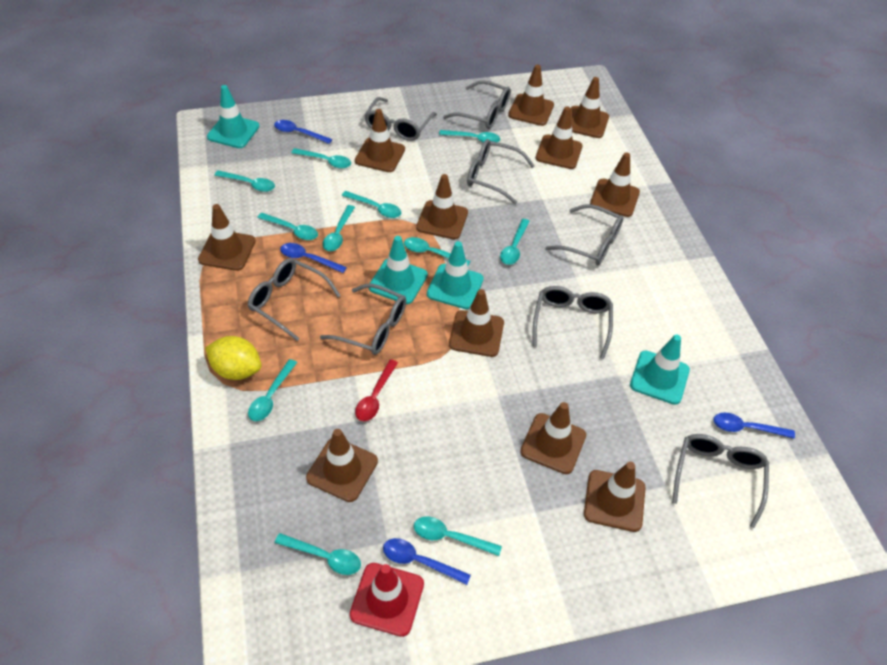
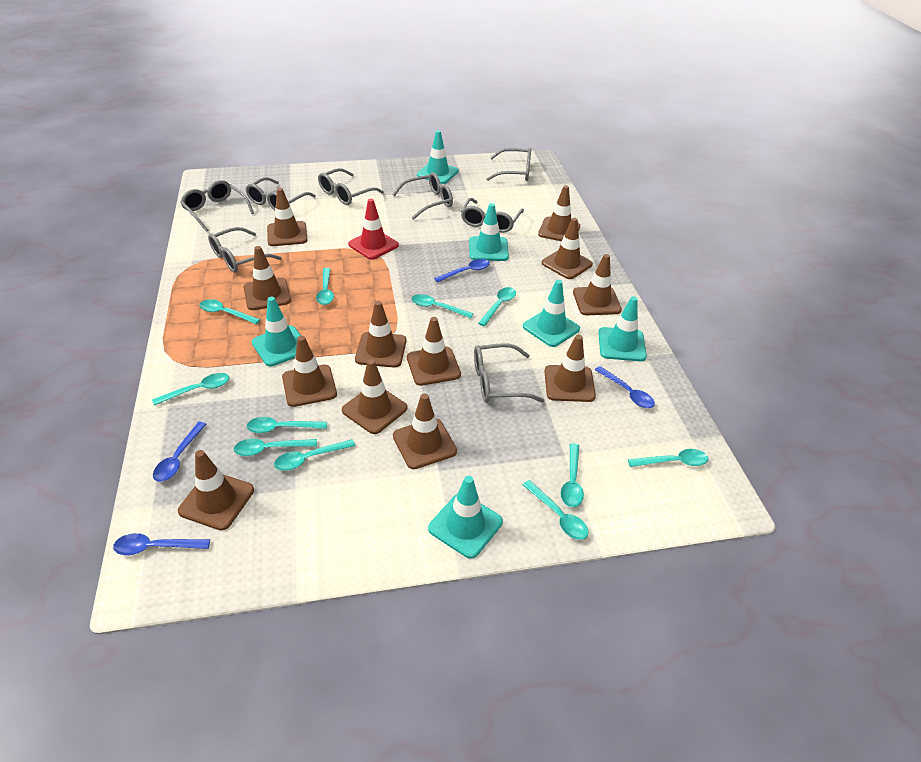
brown traffic cone: 11 -> 12
red spoon: 1 -> 0
turquoise traffic cone: 4 -> 6
yellow lemon: 1 -> 0

